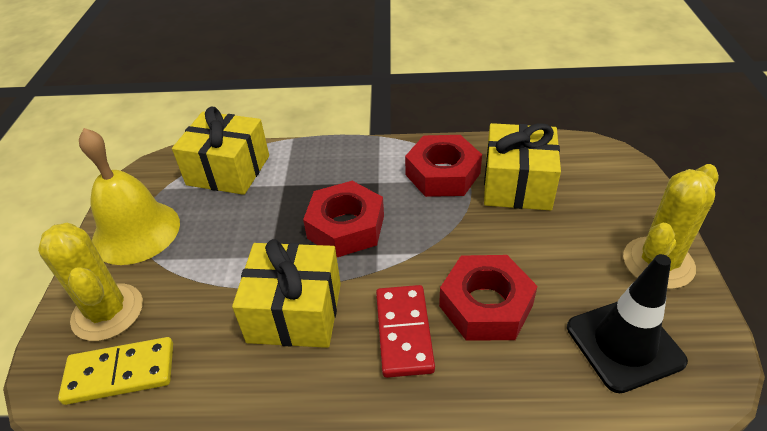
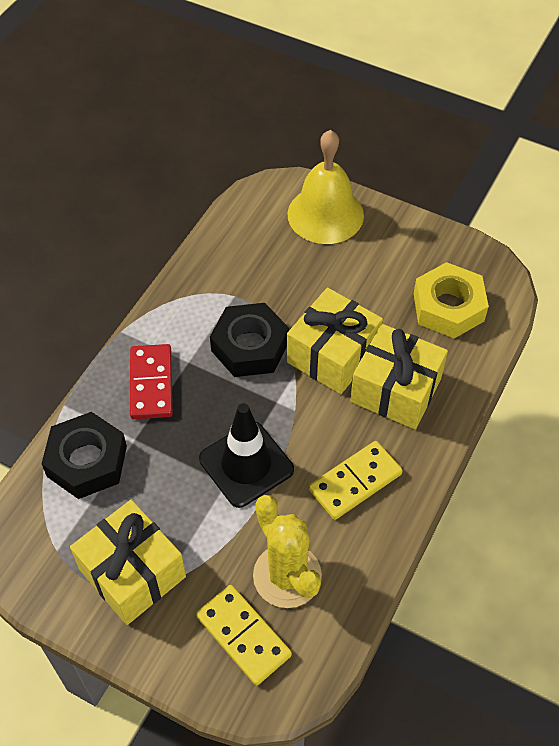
black nut: 0 -> 2
red nut: 3 -> 0
yellow cactus: 2 -> 1
yellow domino: 1 -> 2
yellow nut: 0 -> 1

